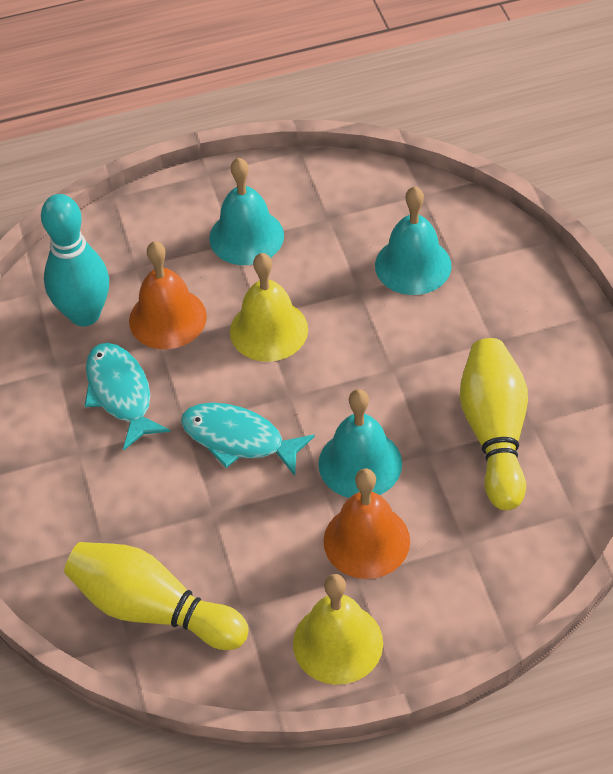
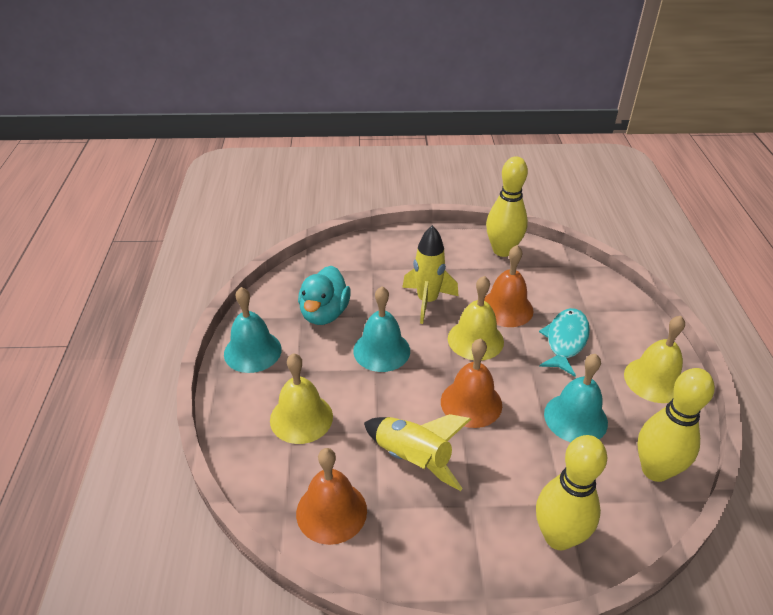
orange bell: 2 -> 3
turquoise bowling pin: 1 -> 0
turquoise duck: 0 -> 1
turquoise fish: 2 -> 1
yellow bell: 2 -> 3
yellow bowling pin: 2 -> 3
yellow rocket: 0 -> 2

